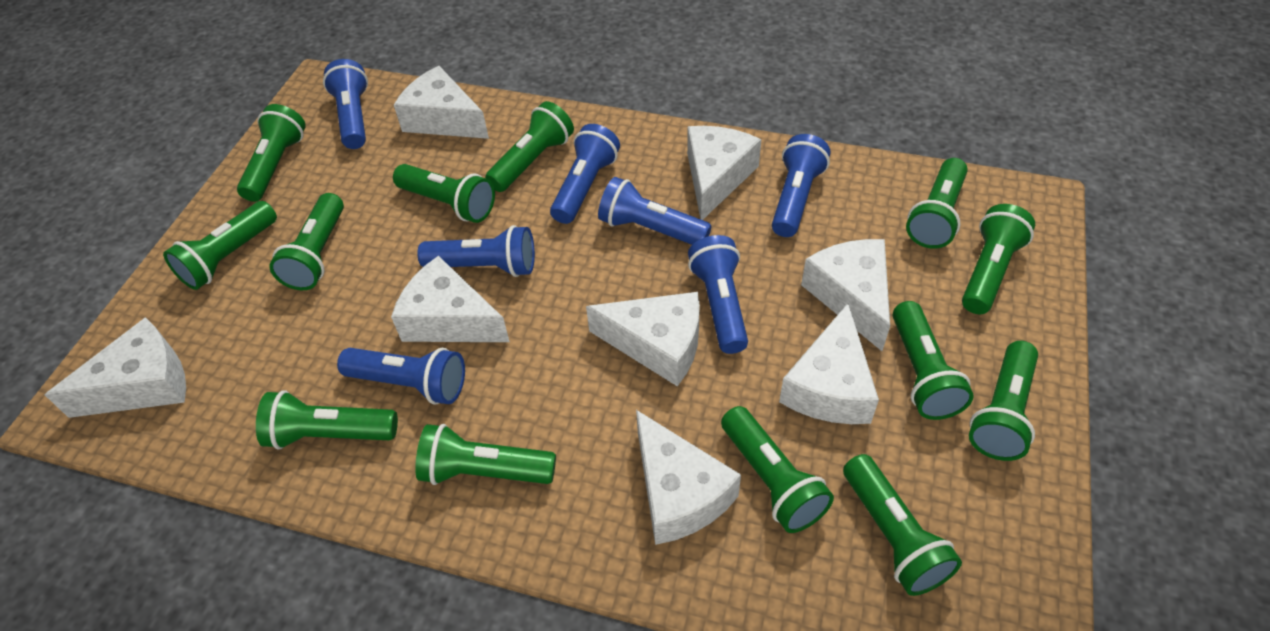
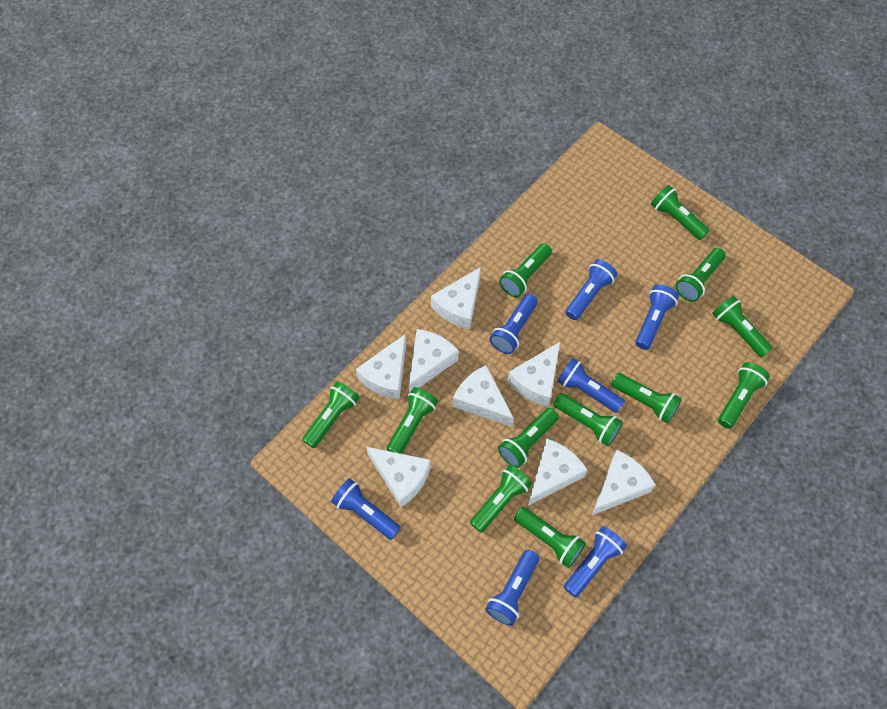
green flashlight: 13 -> 12

